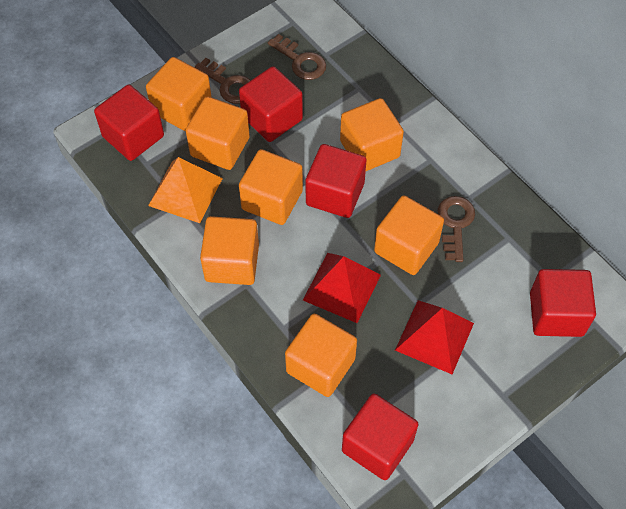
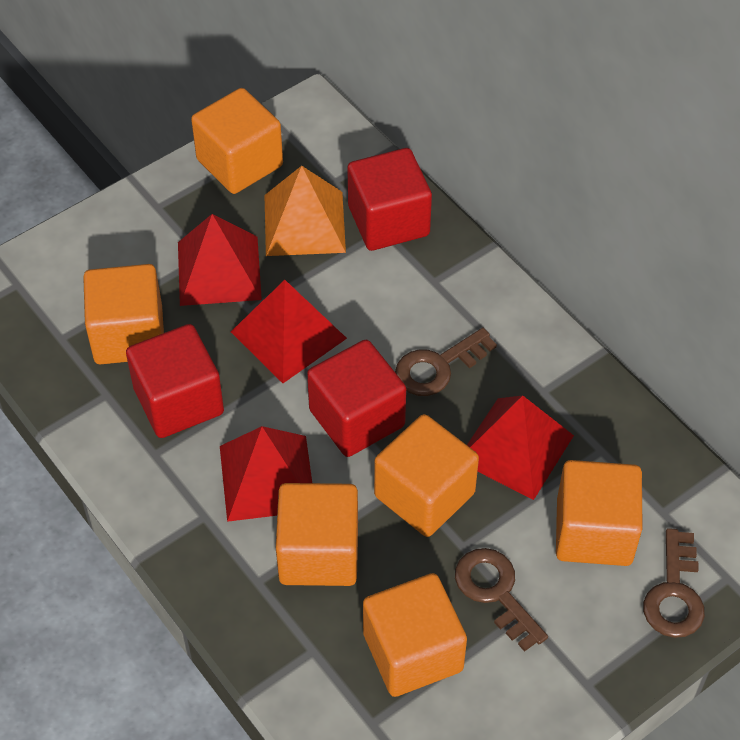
orange cube: 7 -> 6
red cube: 5 -> 3
red pyramid: 2 -> 4

